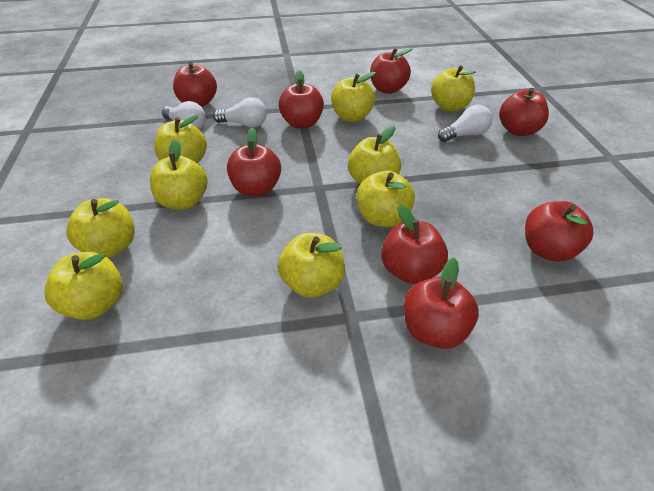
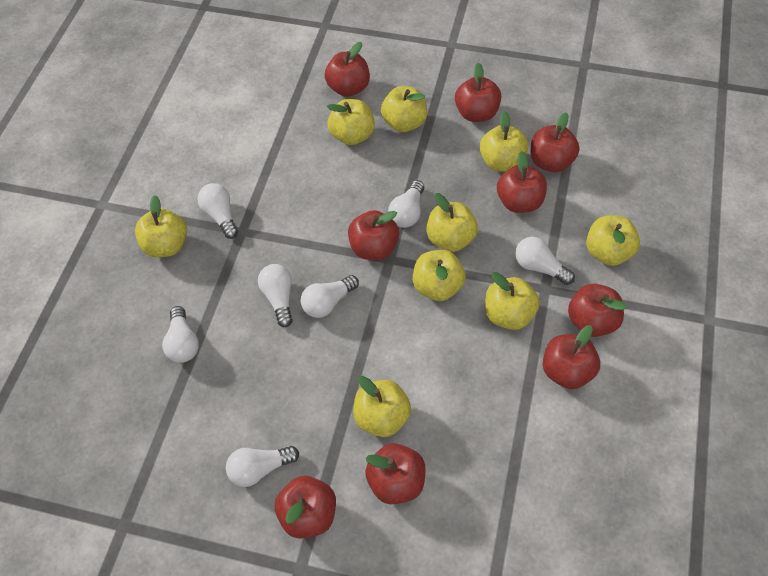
red apple: 8 -> 9
white light bulb: 3 -> 7

